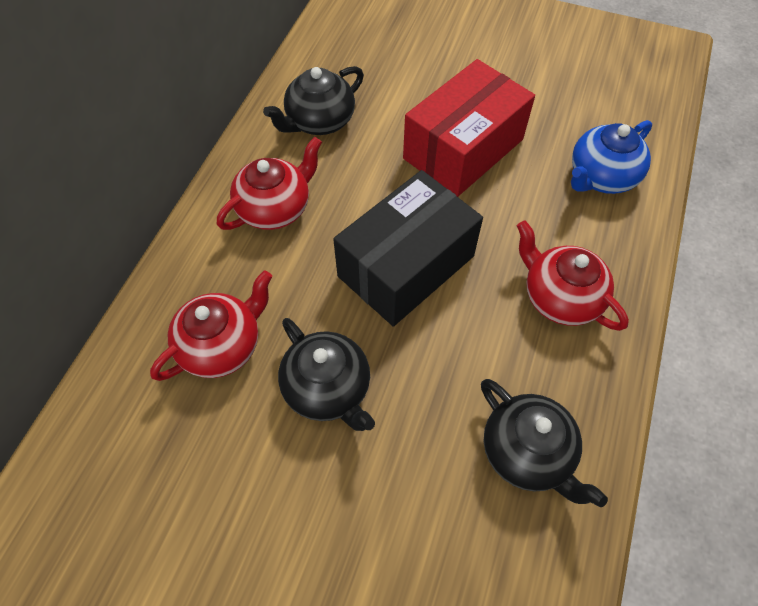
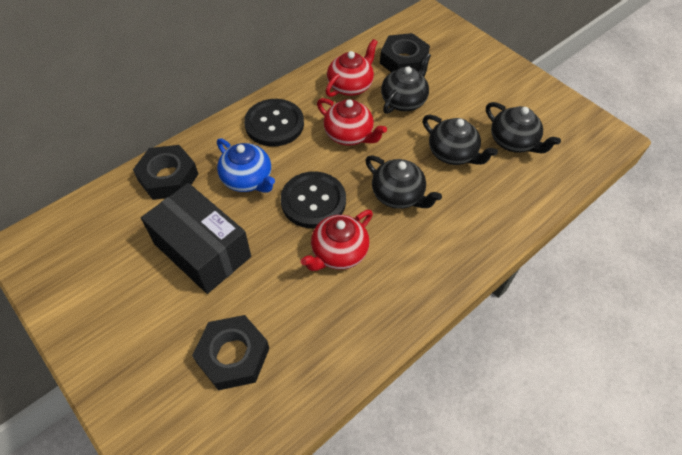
black button: 0 -> 2
black nut: 0 -> 3
black teapot: 3 -> 4
red box: 1 -> 0

